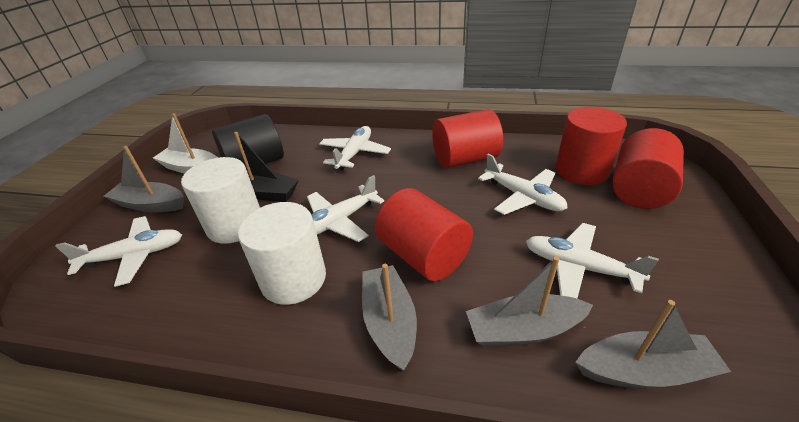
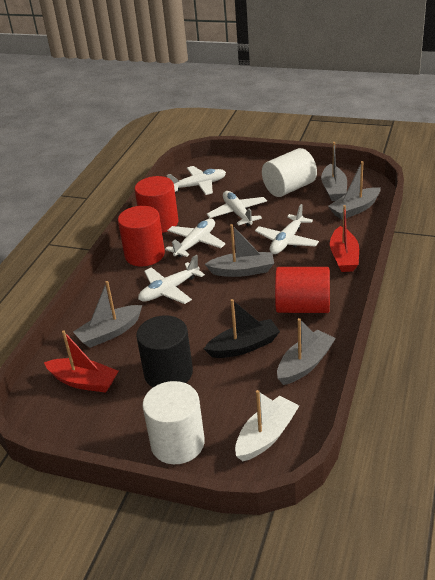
grey boat: 4 -> 5
red boat: 0 -> 2
red cylinder: 4 -> 3

